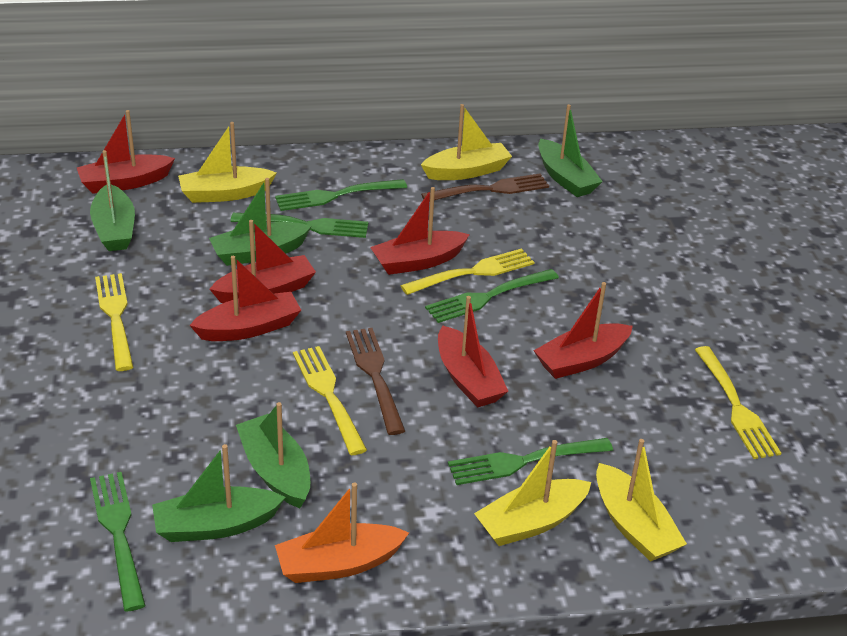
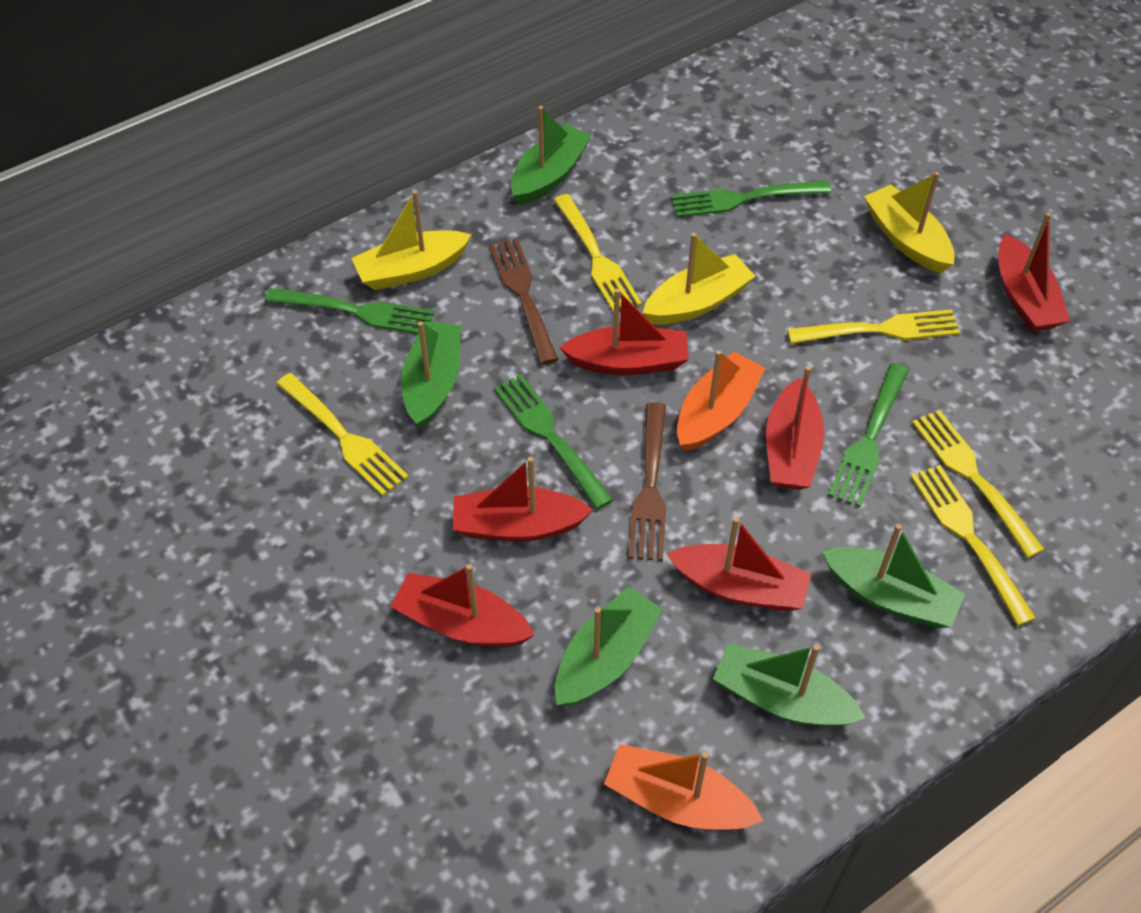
green fork: 5 -> 4
orange boat: 1 -> 2
yellow boat: 4 -> 3
yellow fork: 4 -> 5

